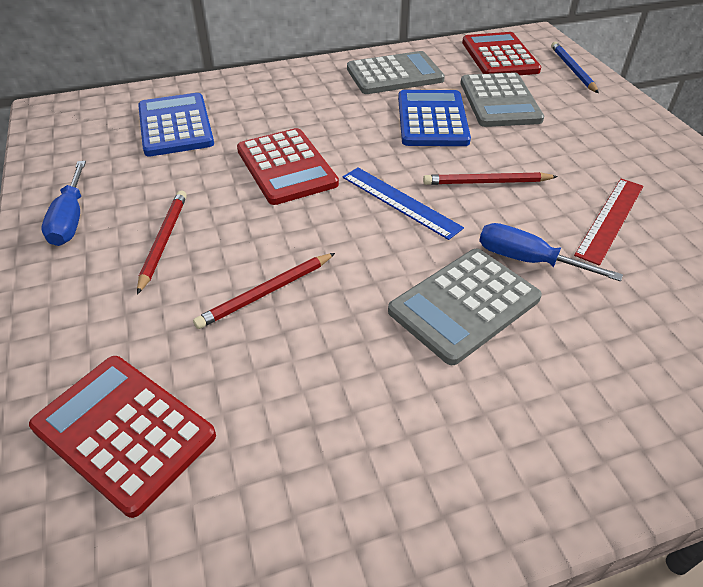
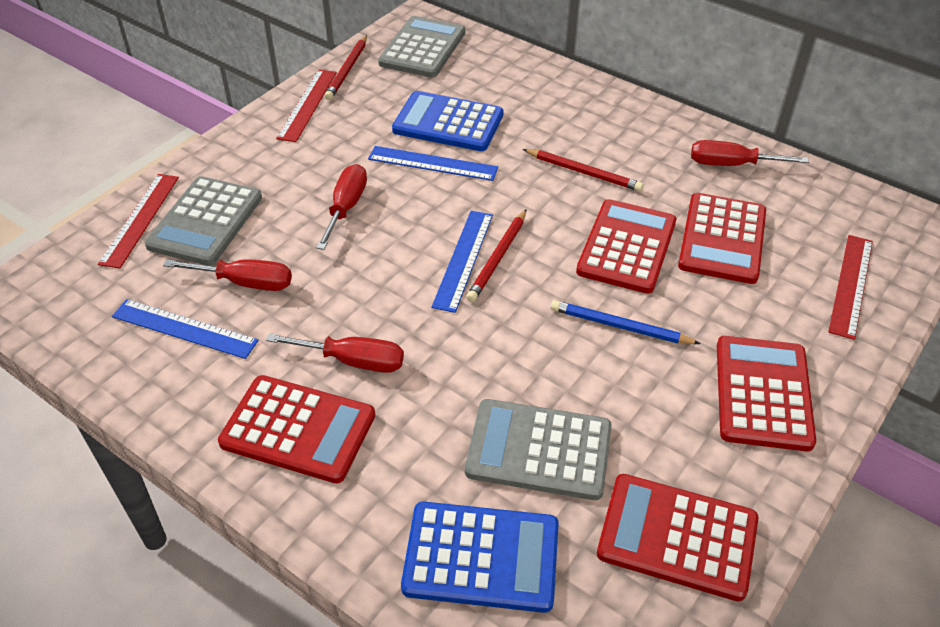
blue ruler: 1 -> 3
blue screwdriver: 2 -> 0
red calculator: 3 -> 5
red ruler: 1 -> 3
red screwdriver: 0 -> 4

